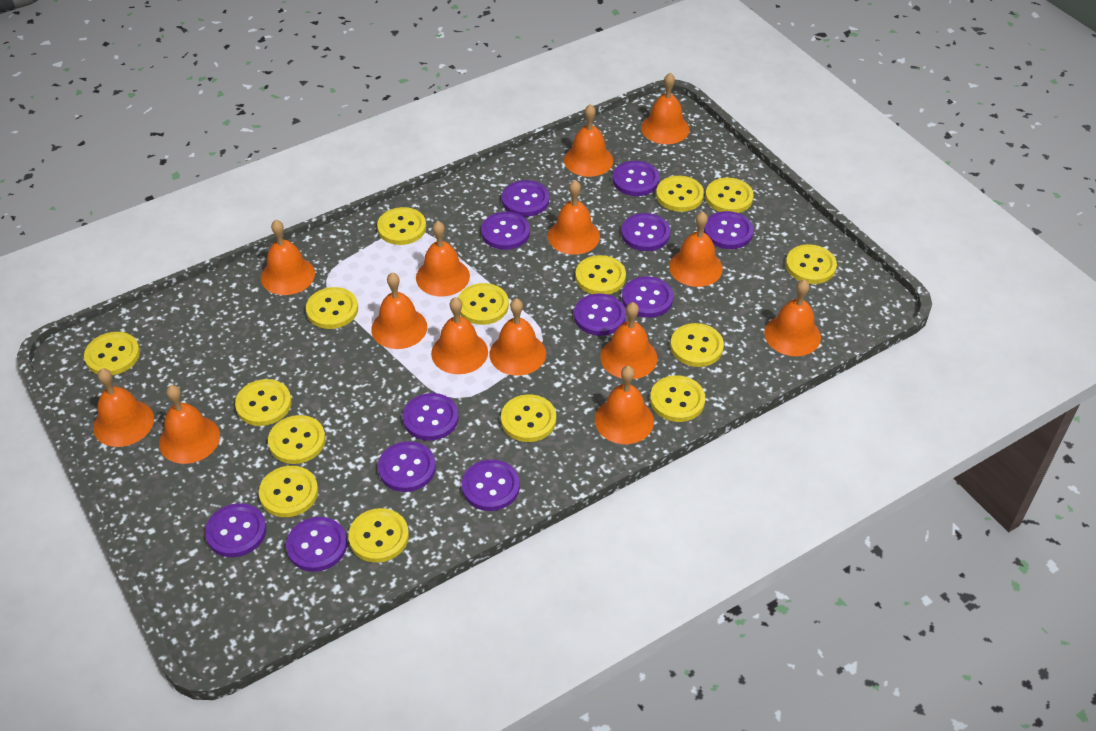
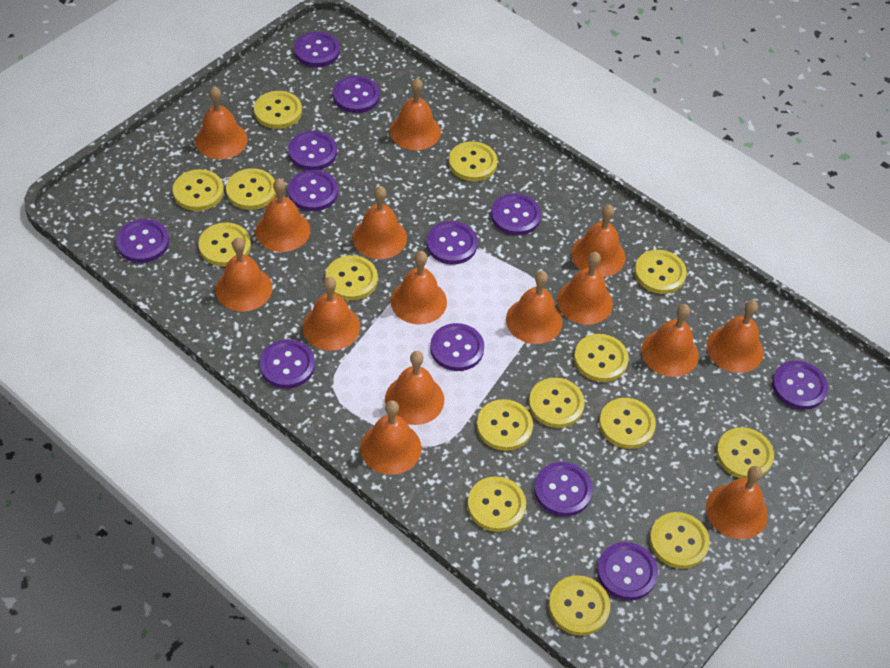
orange bell: 14 -> 15

